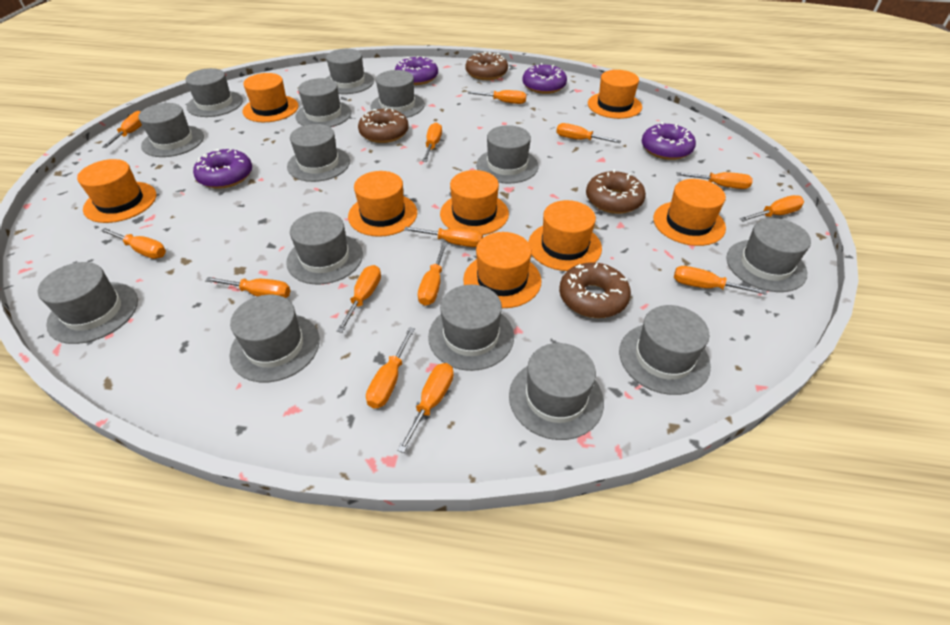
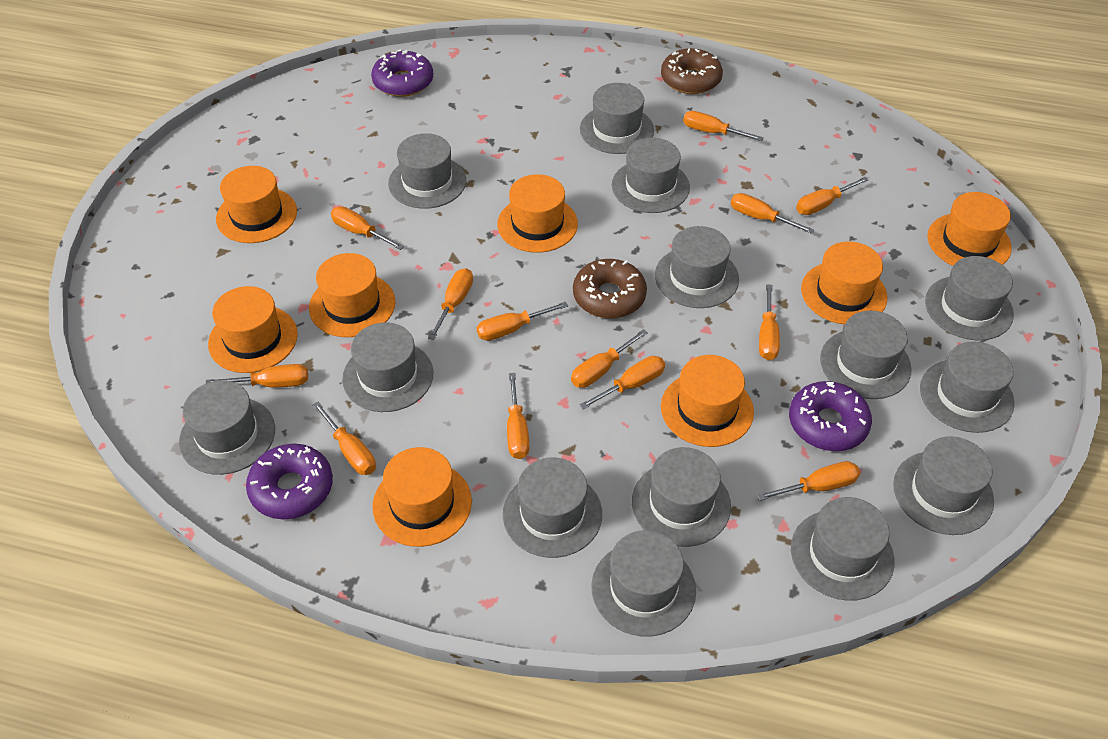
brown donut: 4 -> 2
orange screwdriver: 14 -> 13
purple donut: 4 -> 3

